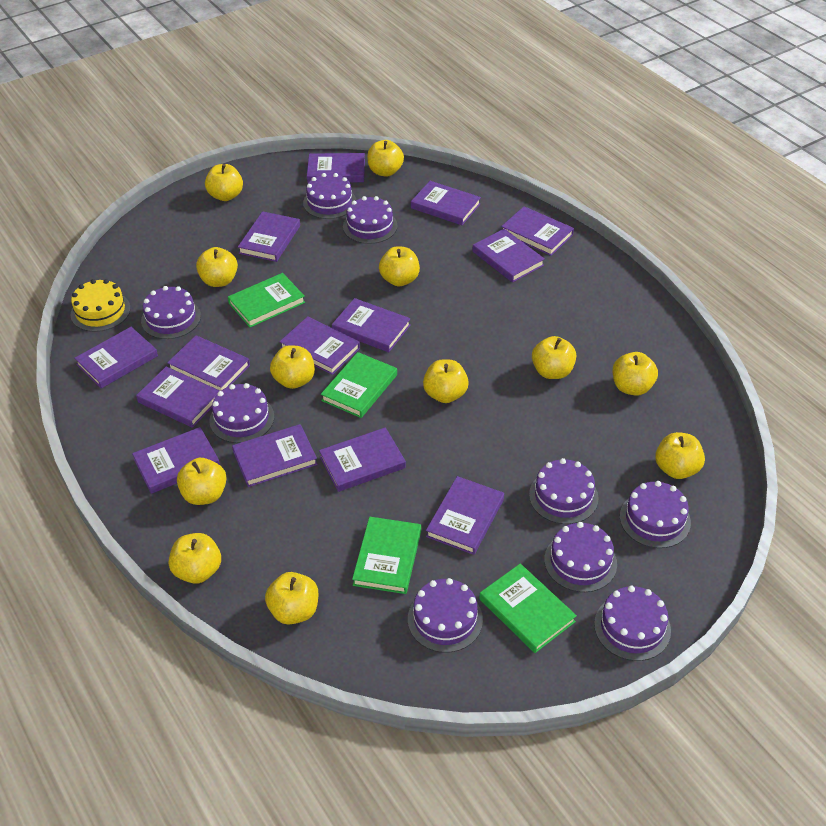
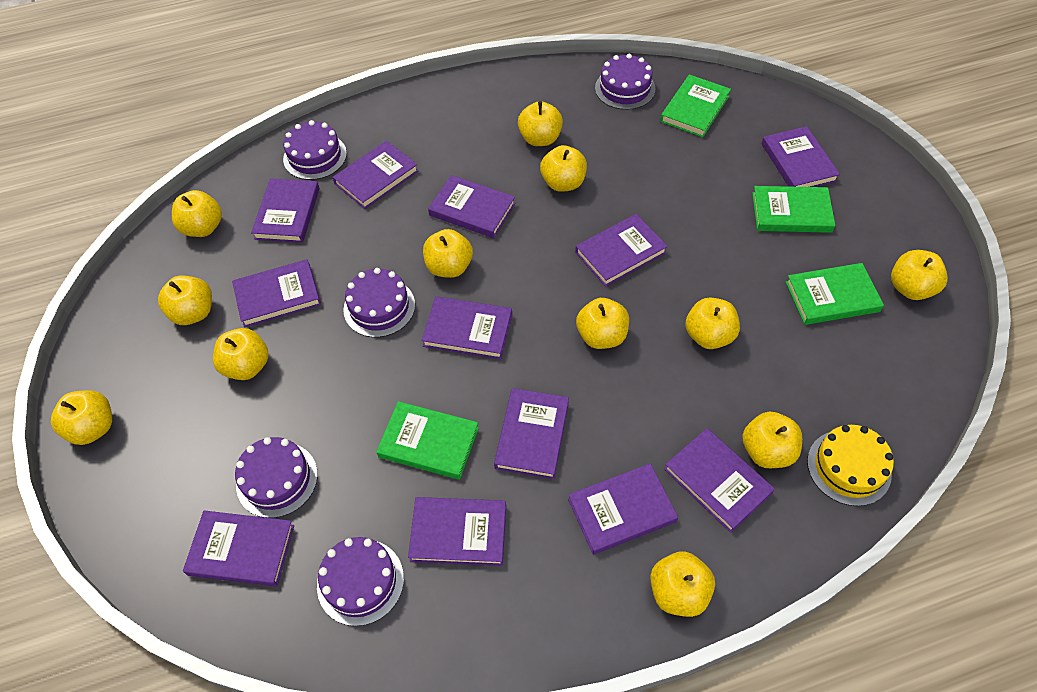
purple book: 14 -> 12
purple cake: 9 -> 5

